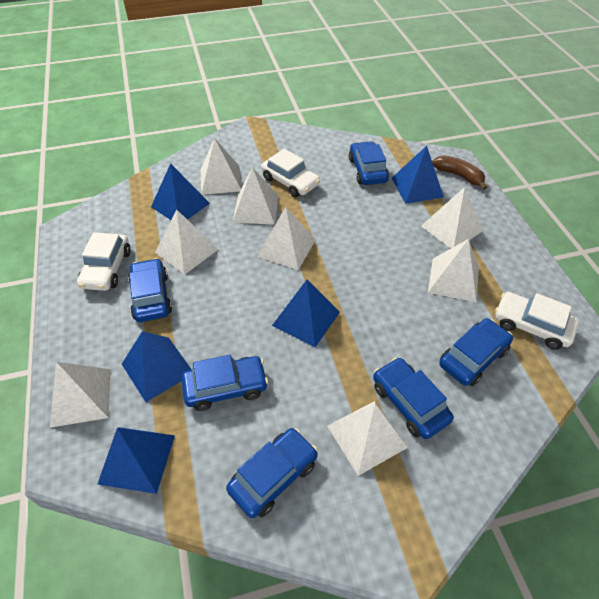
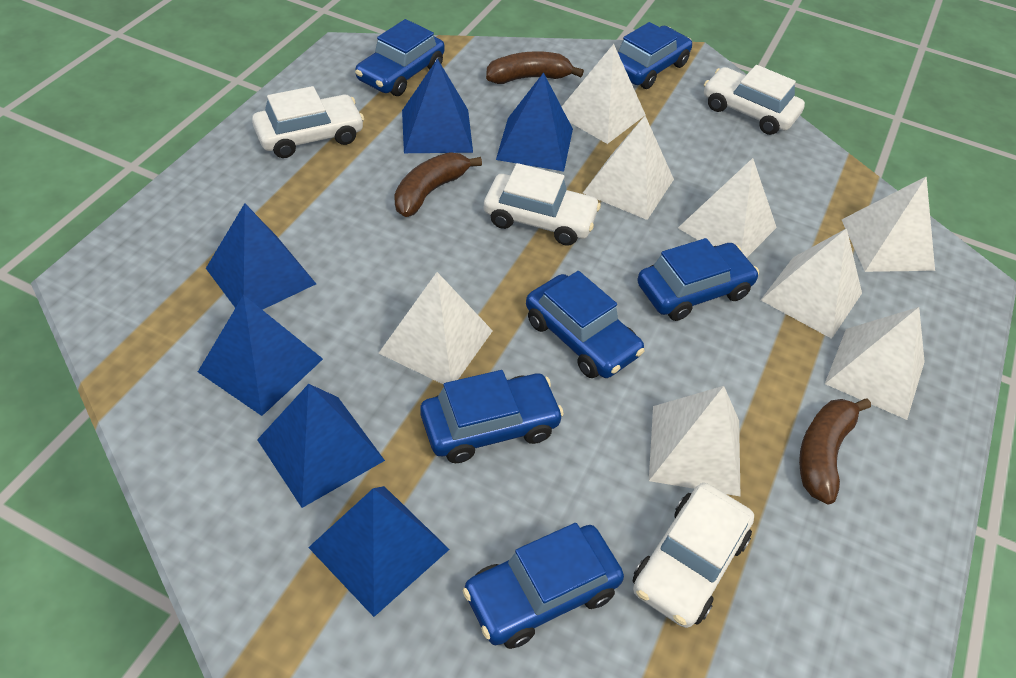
blue pyramid: 5 -> 6
brown banana: 1 -> 3
white car: 3 -> 4

